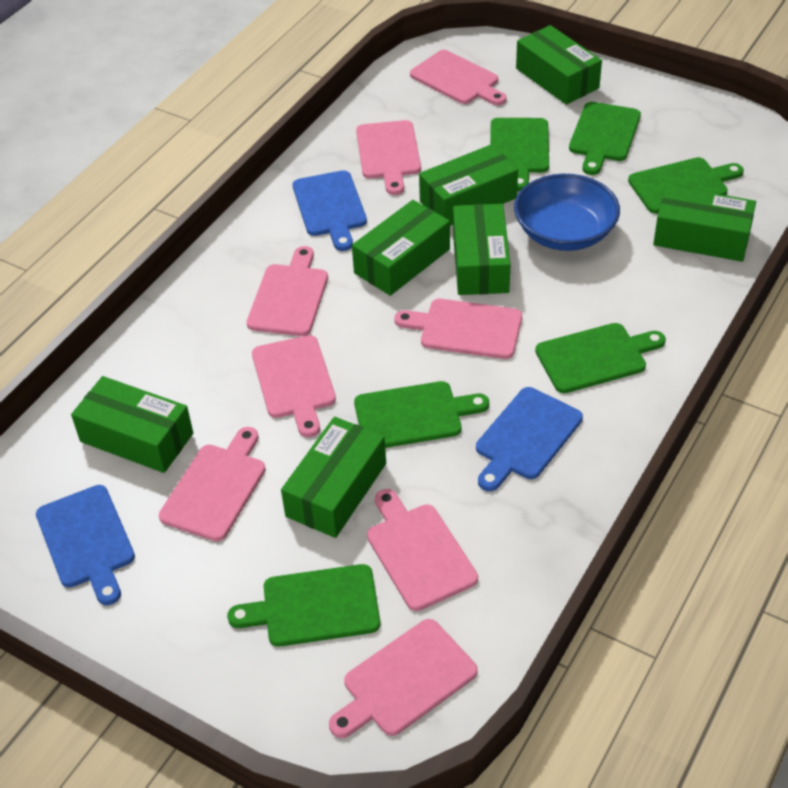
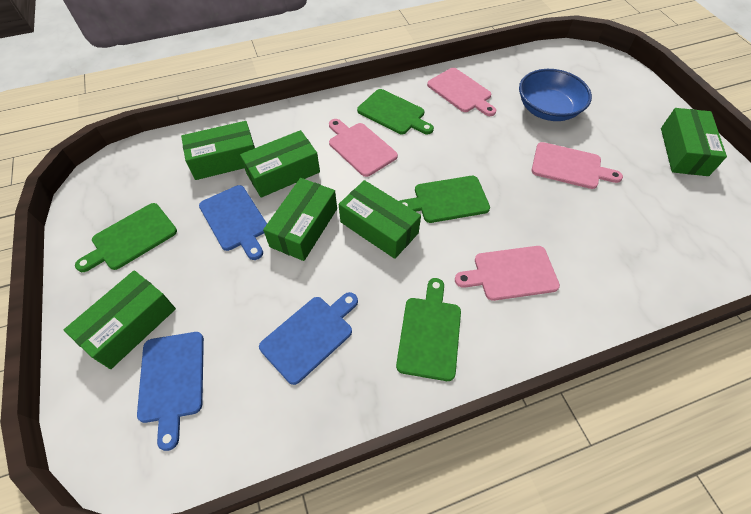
green box: 7 -> 6
green cutting board: 6 -> 4
pink cutting board: 8 -> 4

